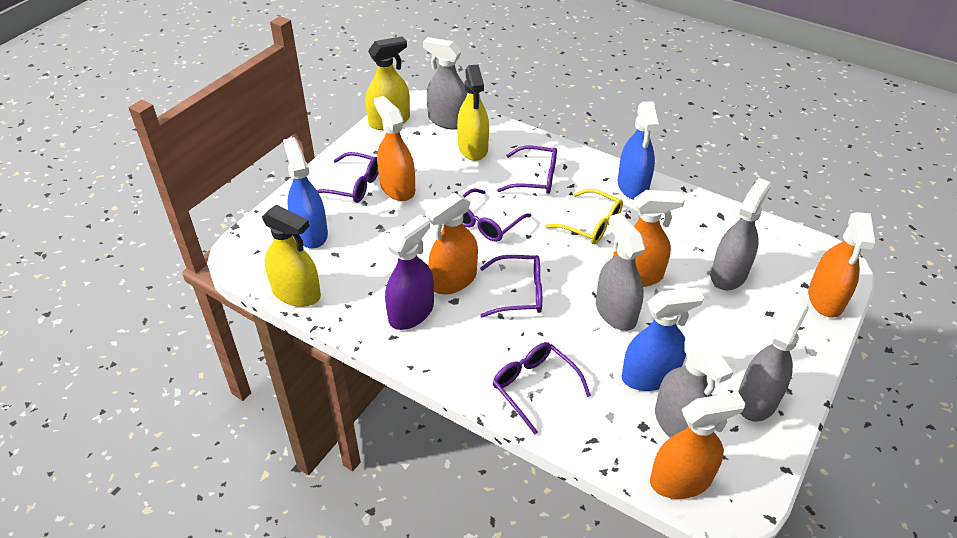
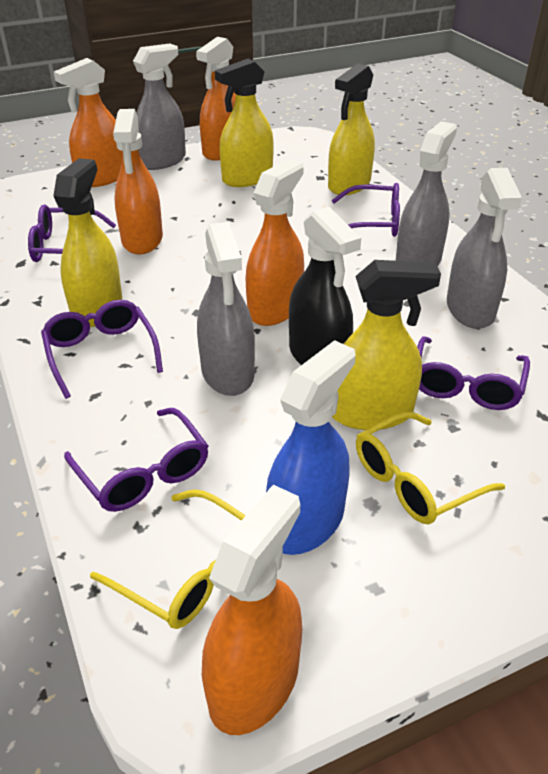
black spray bottle: 0 -> 1
blue spray bottle: 3 -> 1
grey spray bottle: 5 -> 4
purple spray bottle: 1 -> 0
yellow glasses: 1 -> 2
yellow spray bottle: 3 -> 4

